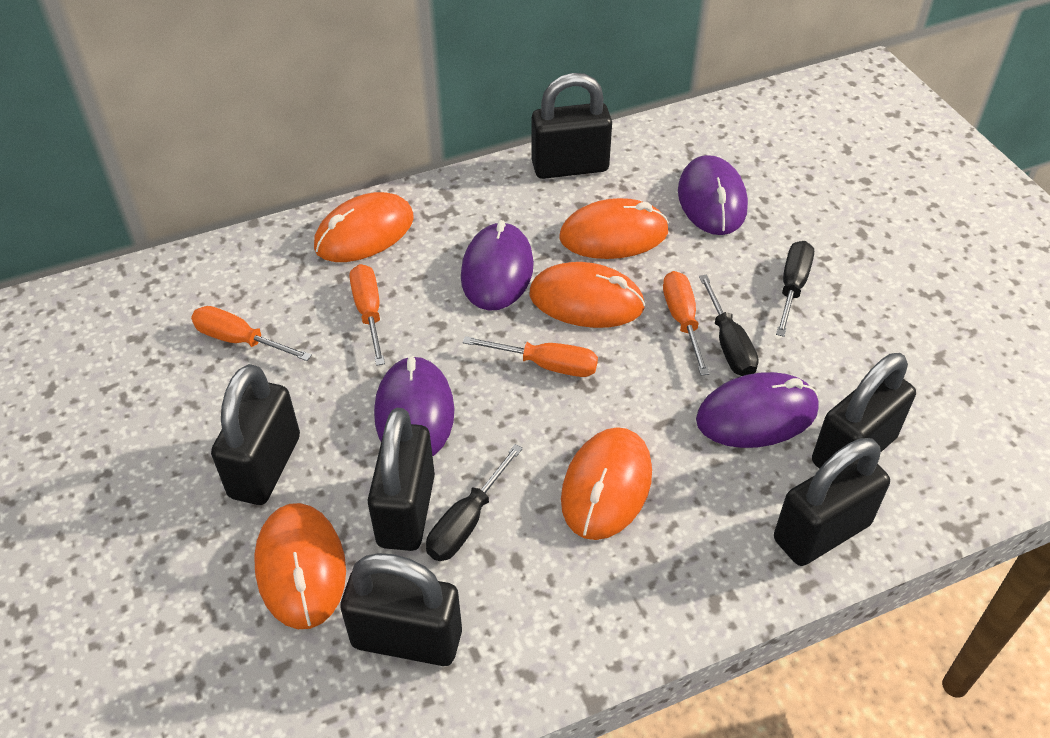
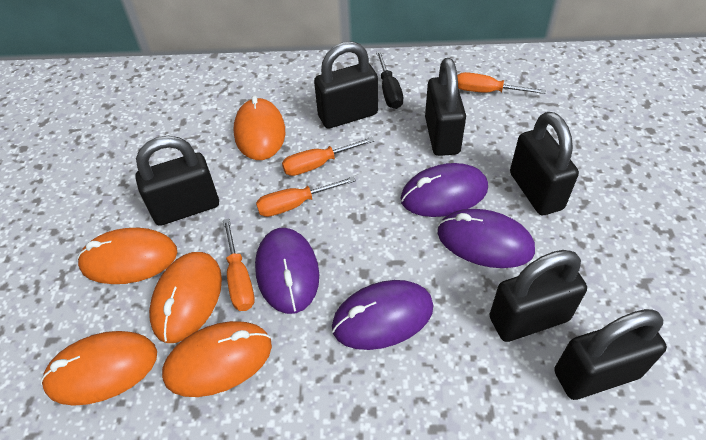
black screwdriver: 3 -> 1

